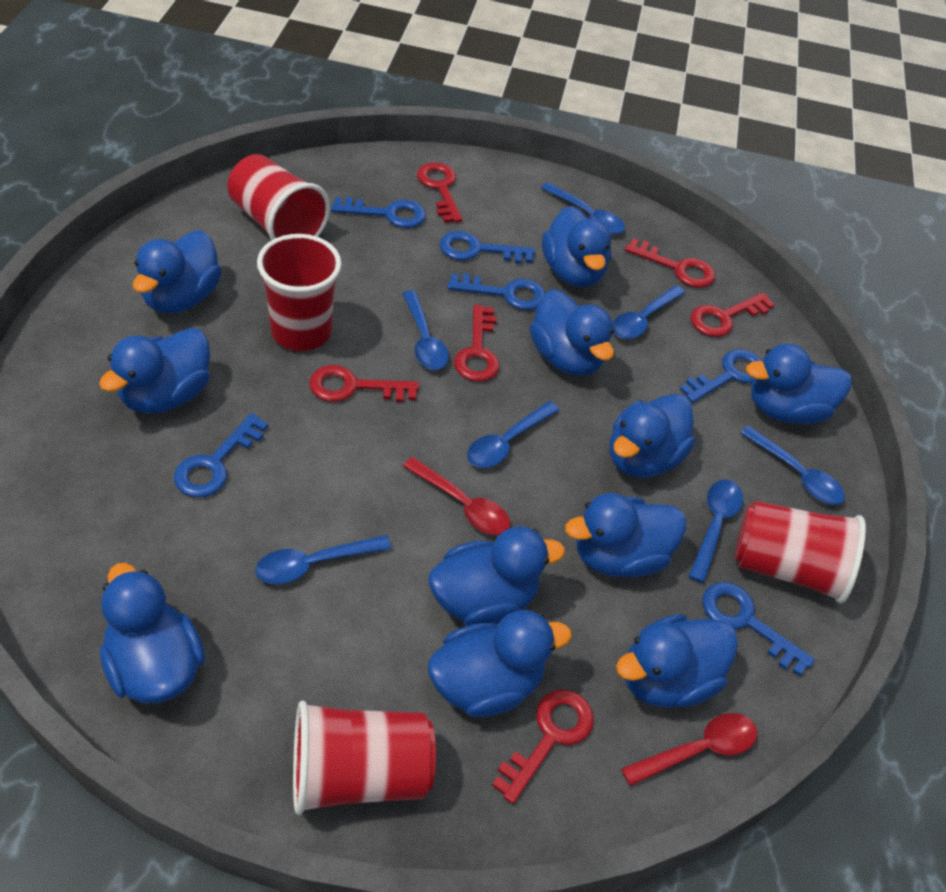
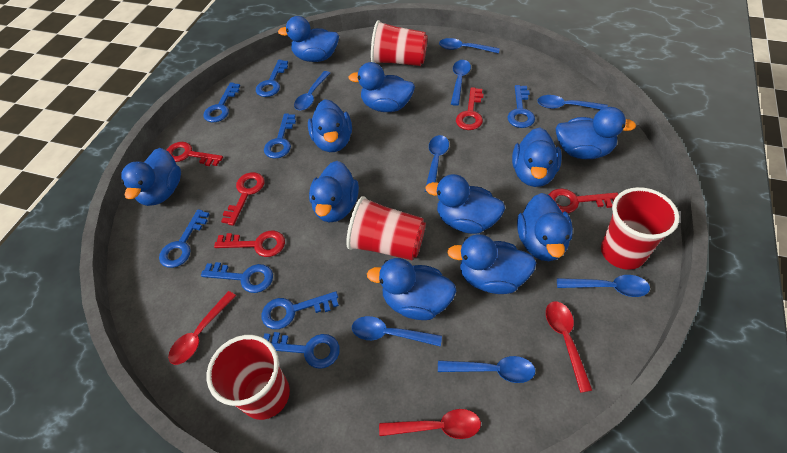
blue key: 6 -> 8
blue spoon: 7 -> 8
red key: 6 -> 5
red spoon: 2 -> 3

